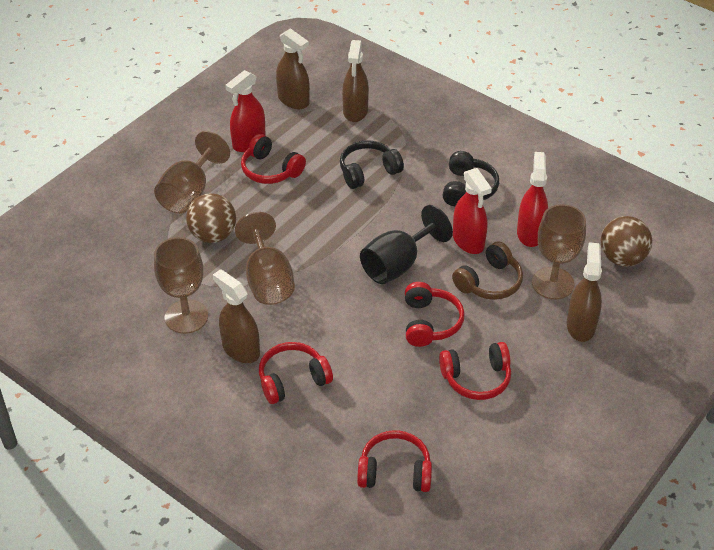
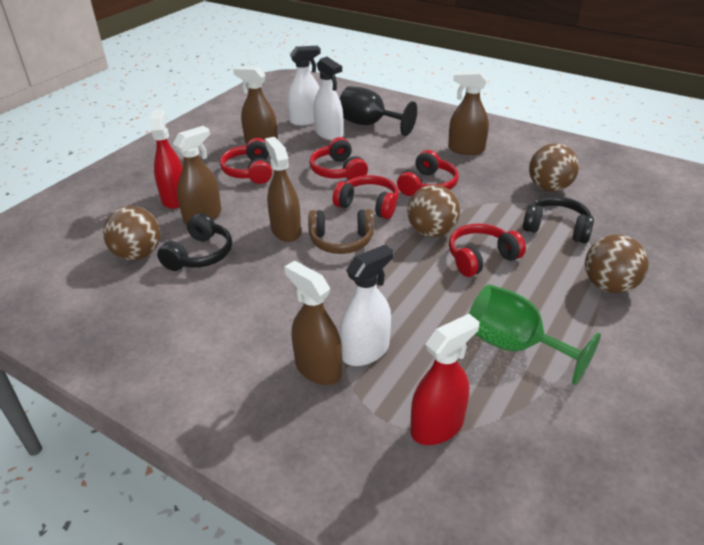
brown ball: 2 -> 4
brown goblet: 4 -> 0
brown spray bottle: 4 -> 5
green goblet: 0 -> 1
red spray bottle: 3 -> 2
white spray bottle: 0 -> 3

